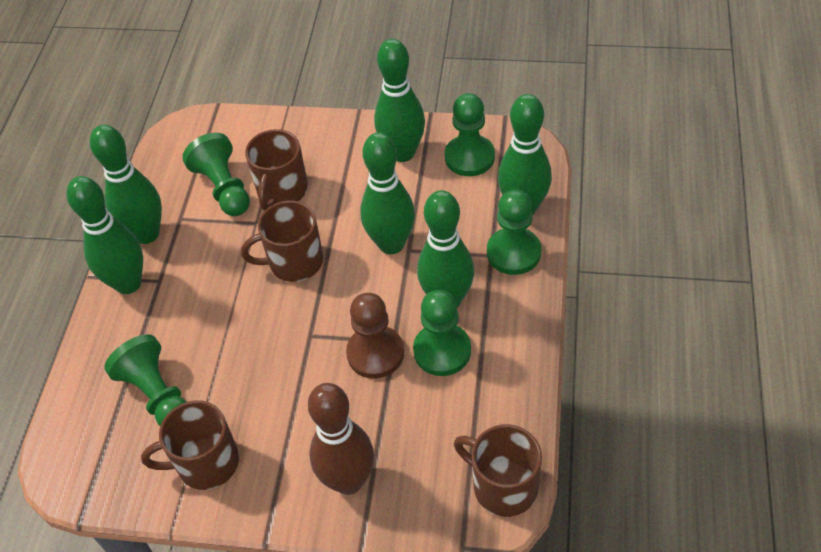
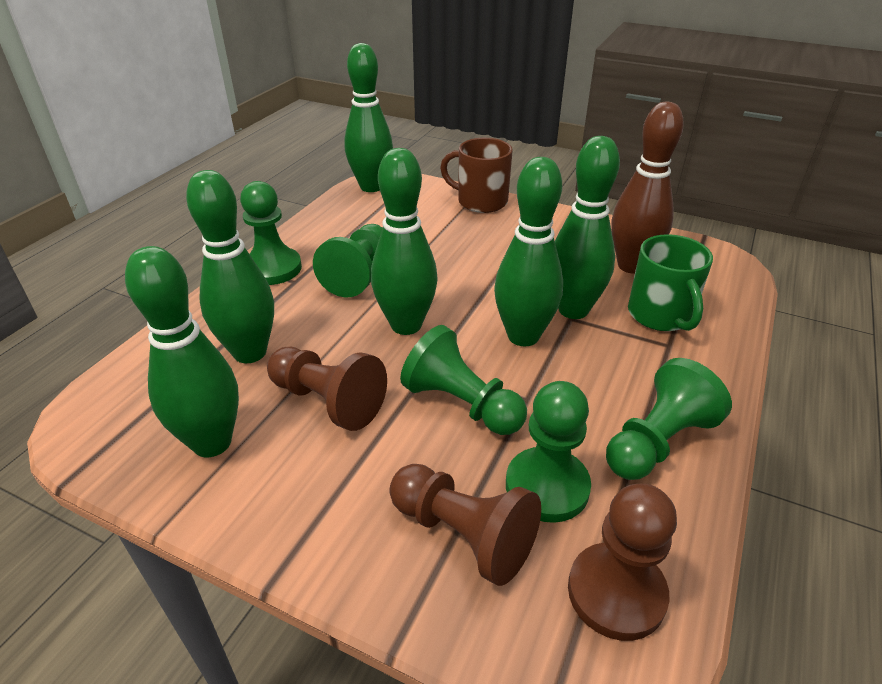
brown mug: 4 -> 1
brown pawn: 1 -> 3
green mug: 0 -> 1

